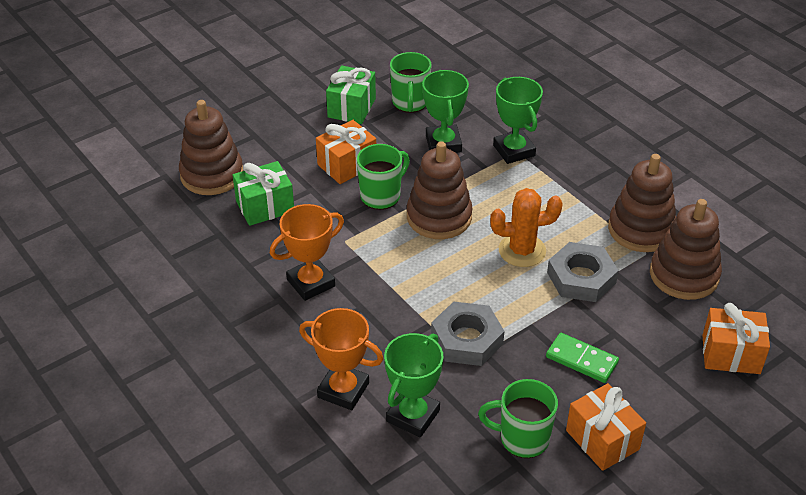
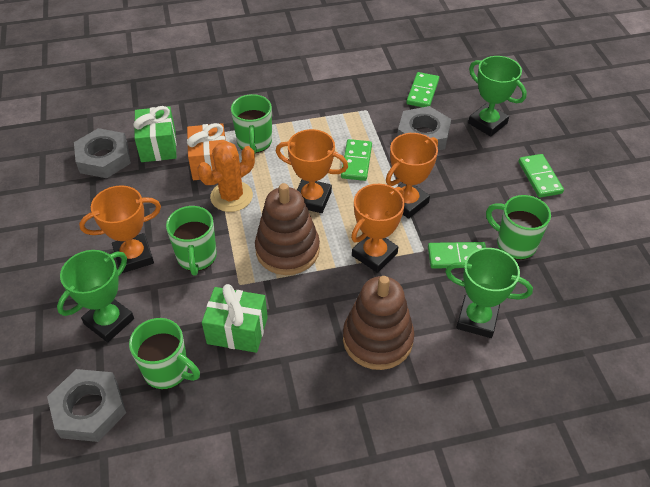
brown stacking toy: 4 -> 2
green domino: 1 -> 4
green mug: 3 -> 4
grey nut: 2 -> 3
orange gift: 3 -> 1
orange trophy: 2 -> 4

